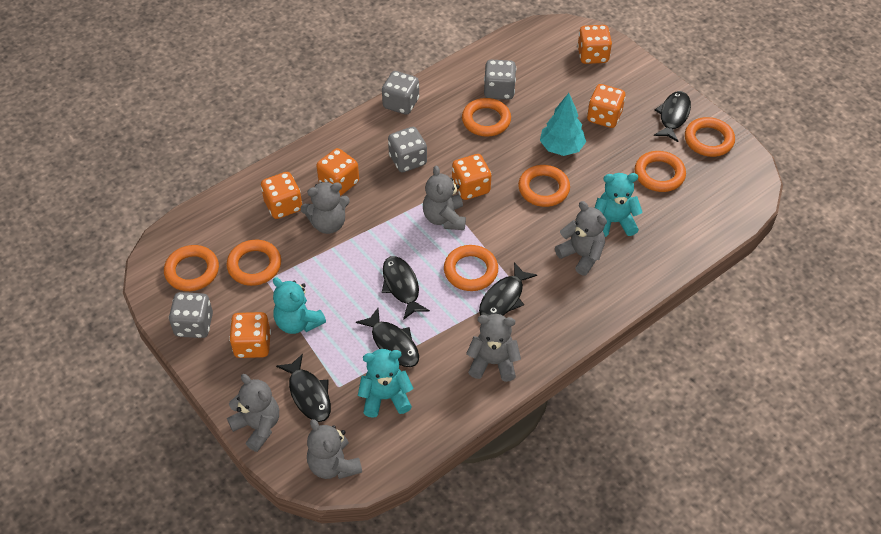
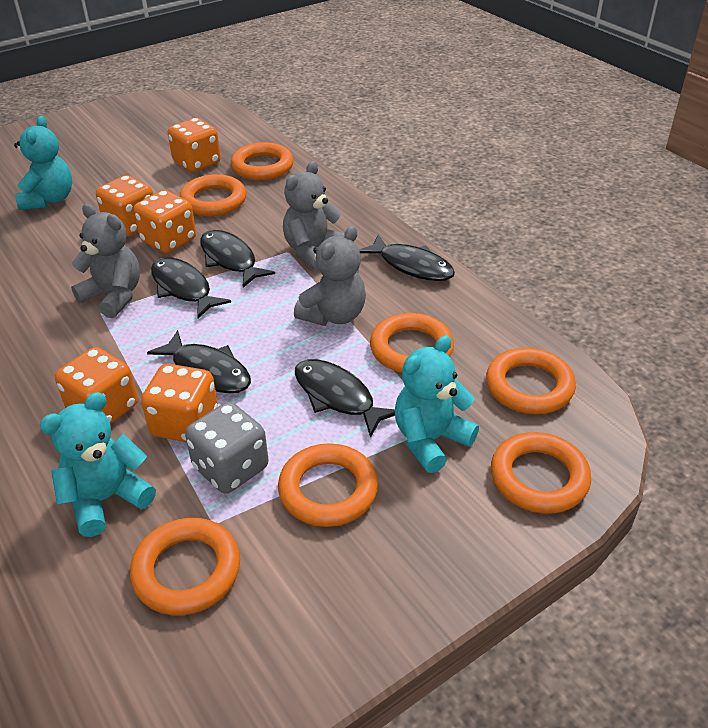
grey dice: 4 -> 1
grey teddy bear: 6 -> 3
orange dice: 6 -> 5
turquoise tree: 1 -> 0

